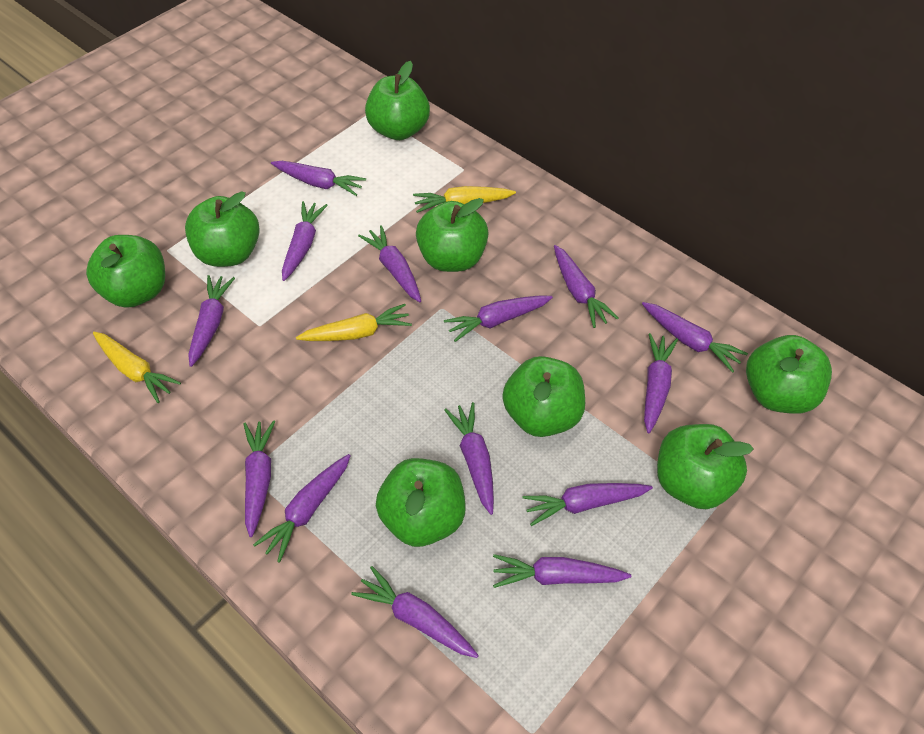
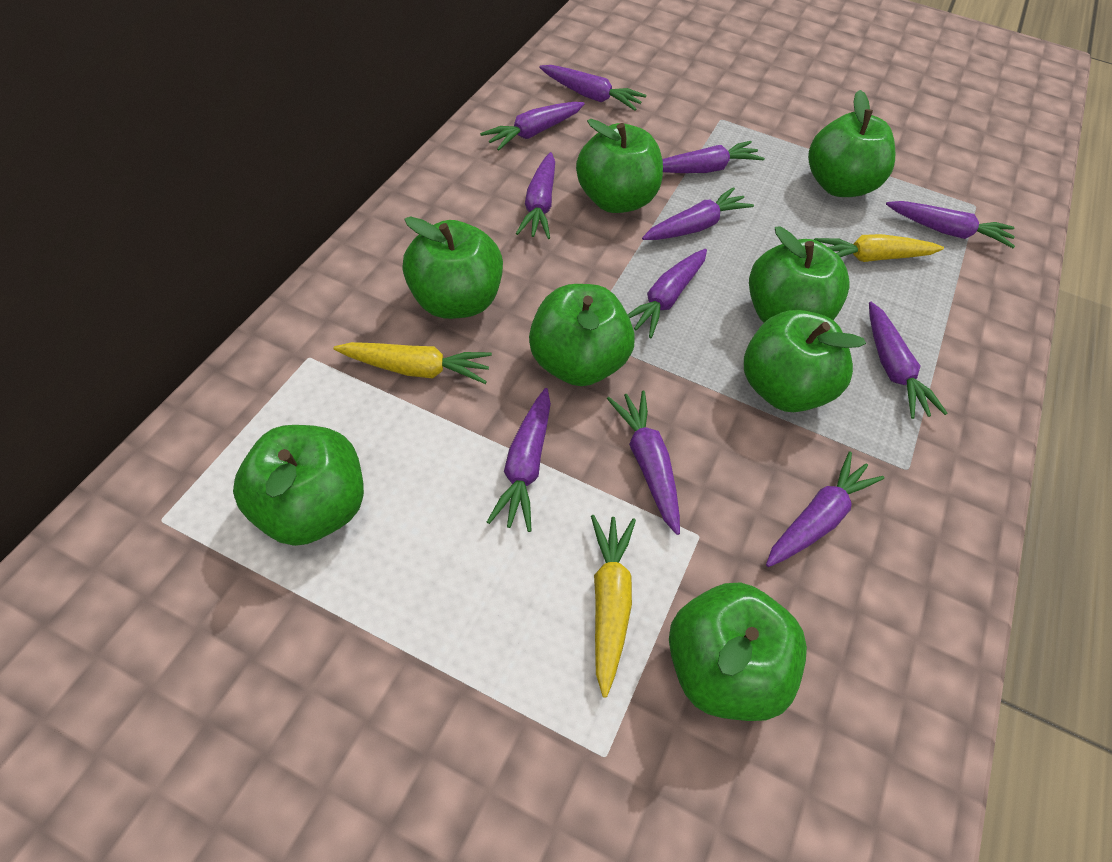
purple carrot: 14 -> 11

